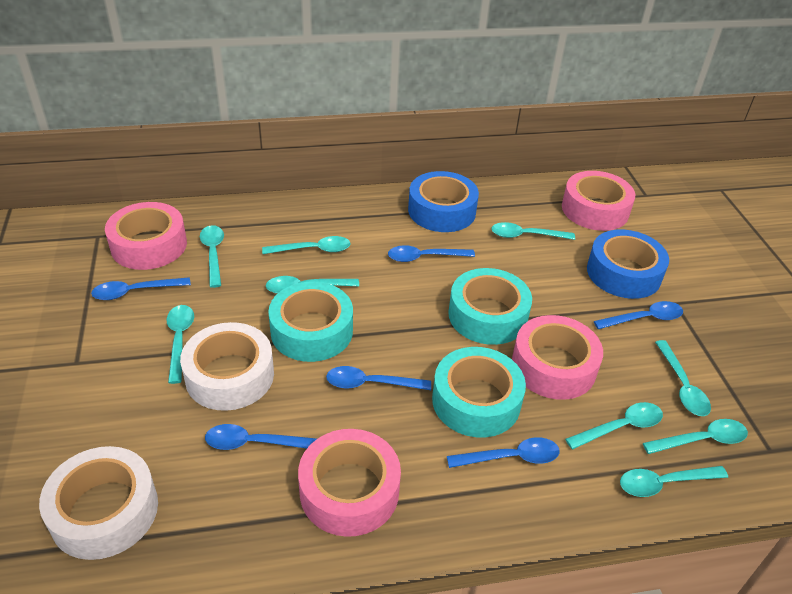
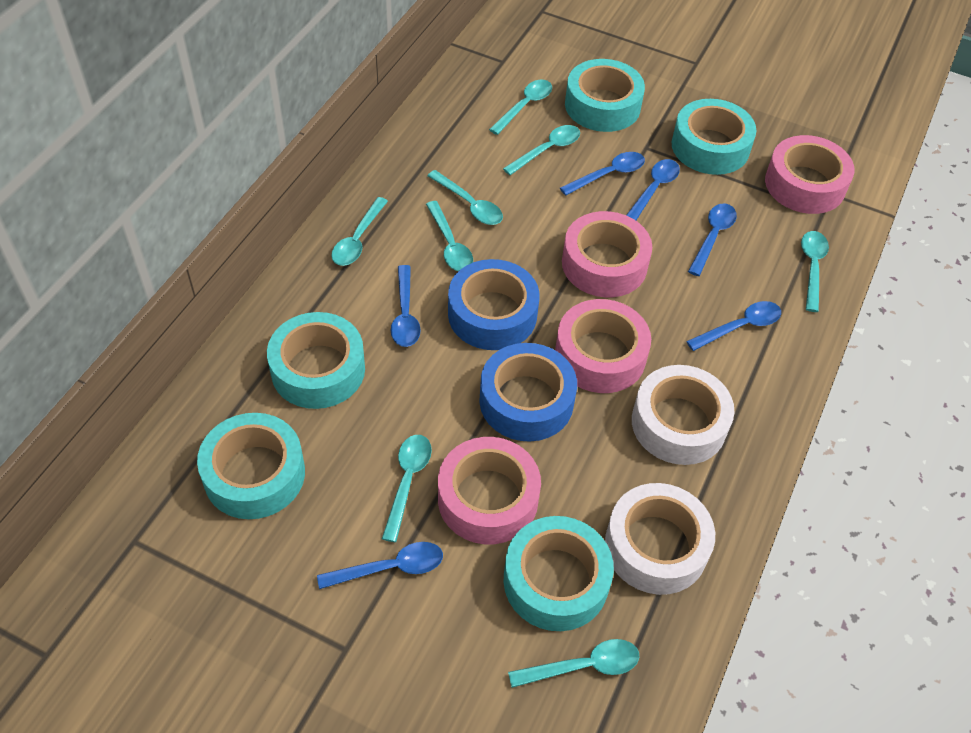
turquoise spoon: 9 -> 8
turquoise tape: 3 -> 5

